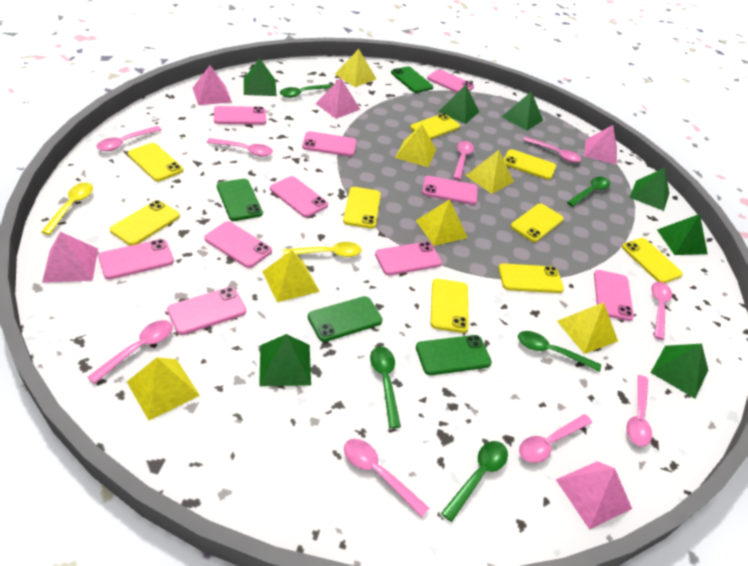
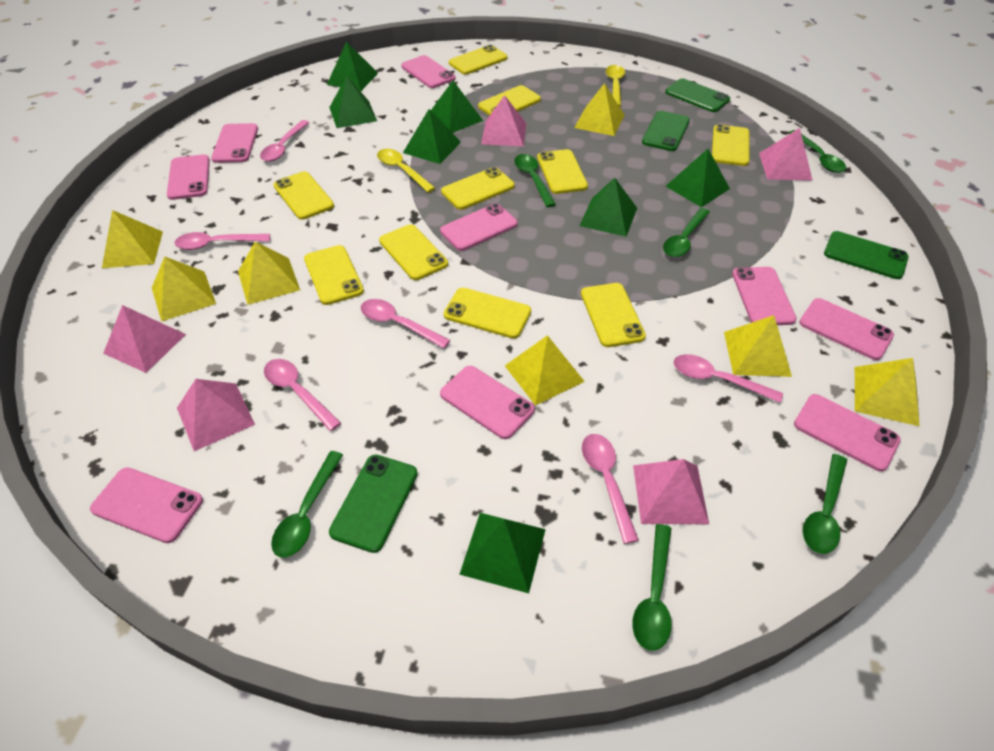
green spoon: 5 -> 6
pink phone: 10 -> 9
pink spoon: 9 -> 6
yellow phone: 9 -> 10

